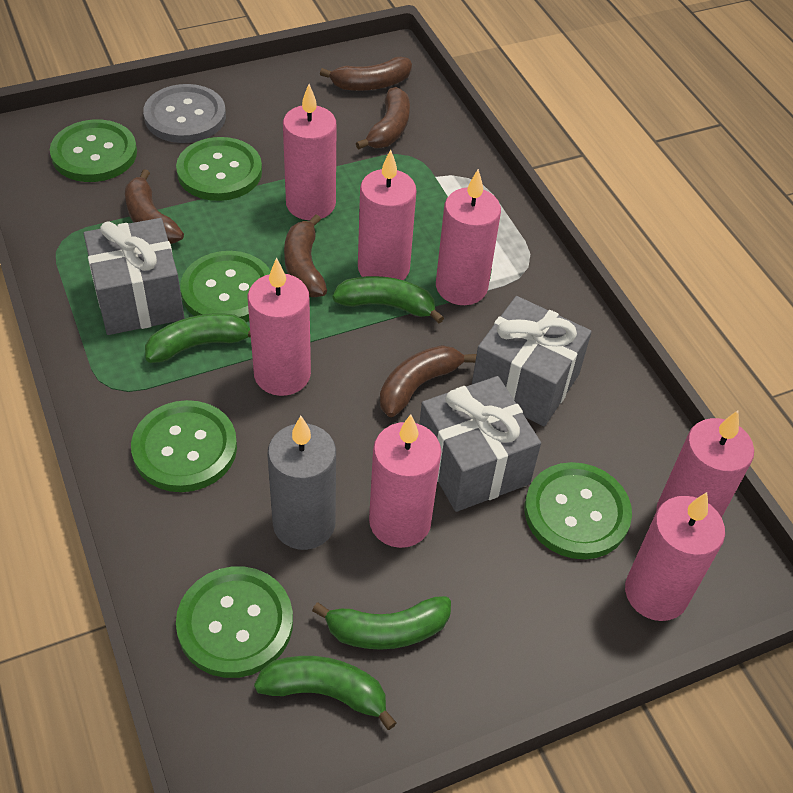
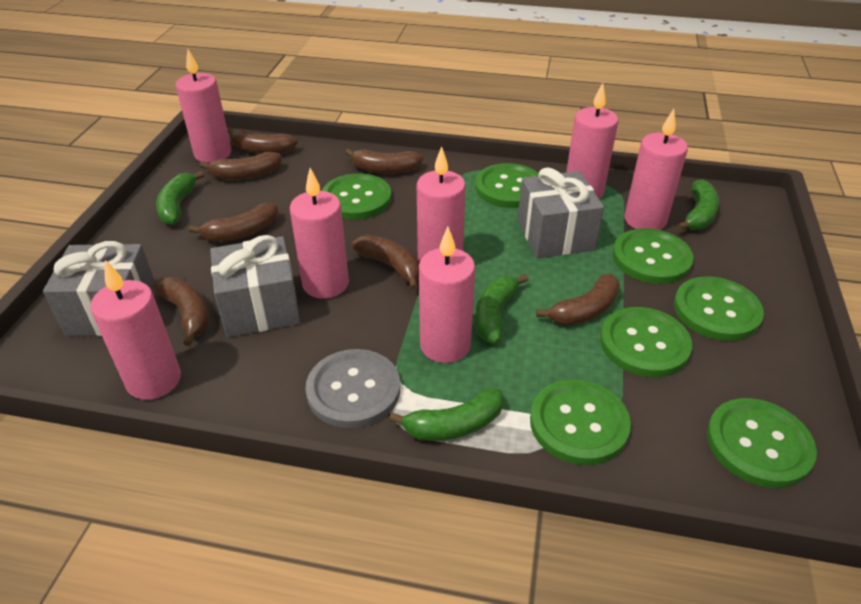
brown banana: 5 -> 7
green button: 6 -> 7
grey candle: 1 -> 0

